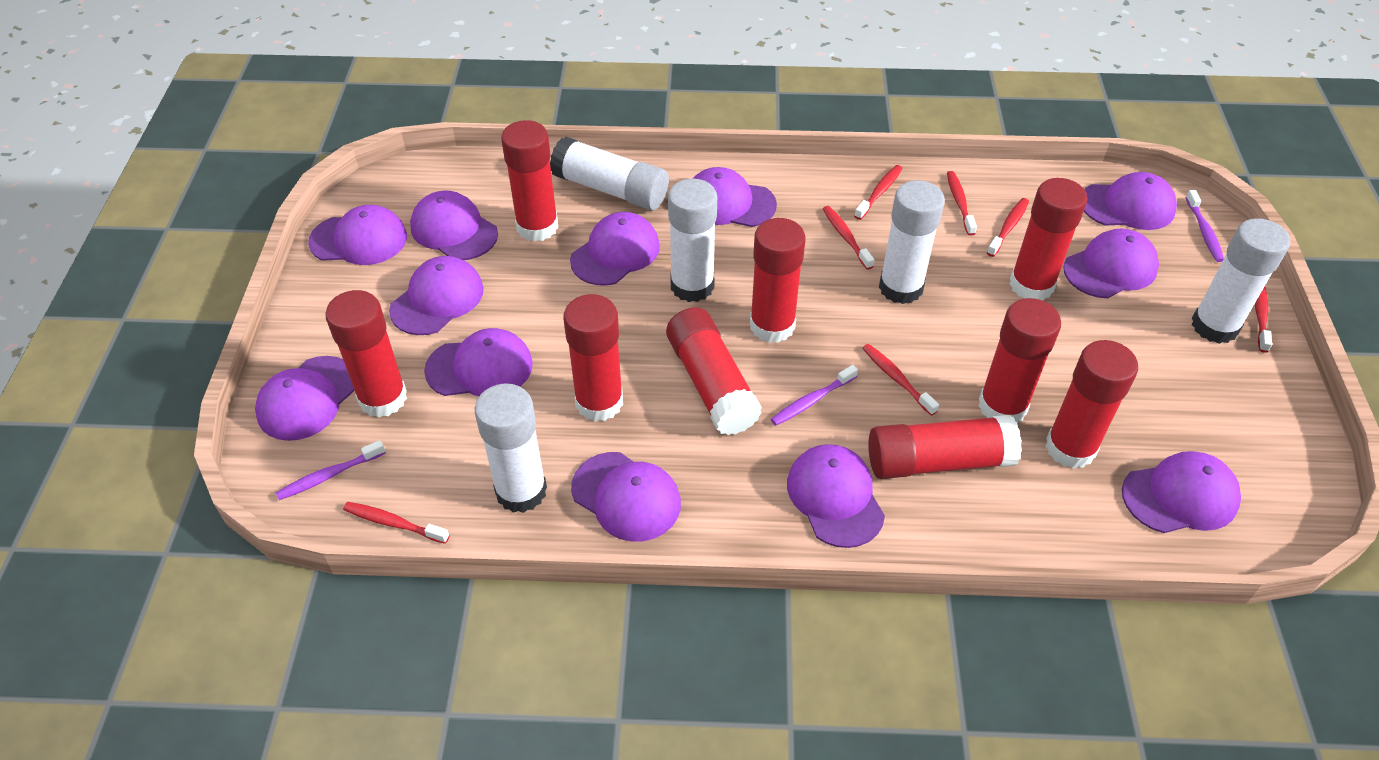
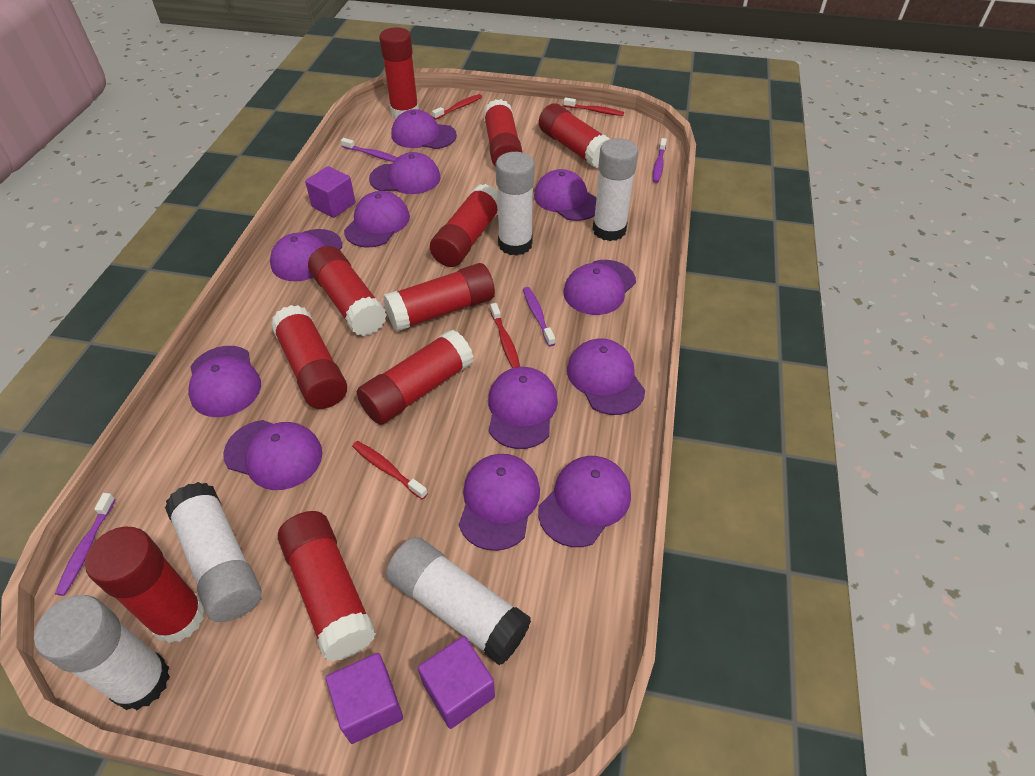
purple cube: 0 -> 3
purple toothbrush: 3 -> 4
red glue stick: 9 -> 10
red toothbrush: 7 -> 4

